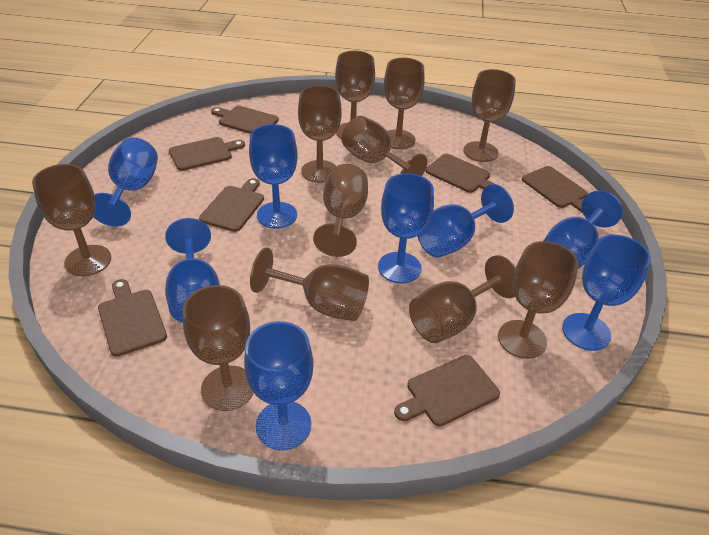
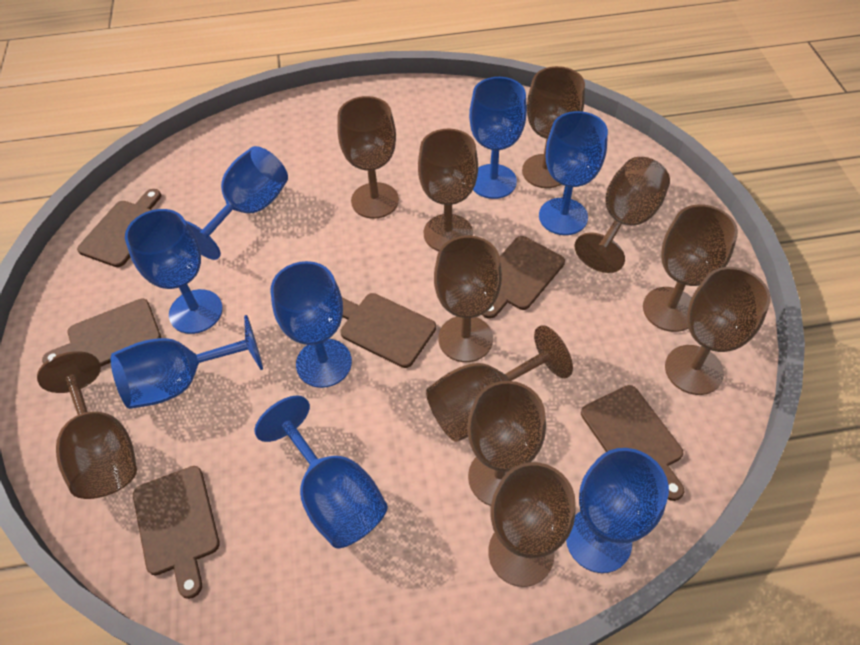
brown cutting board: 7 -> 6

